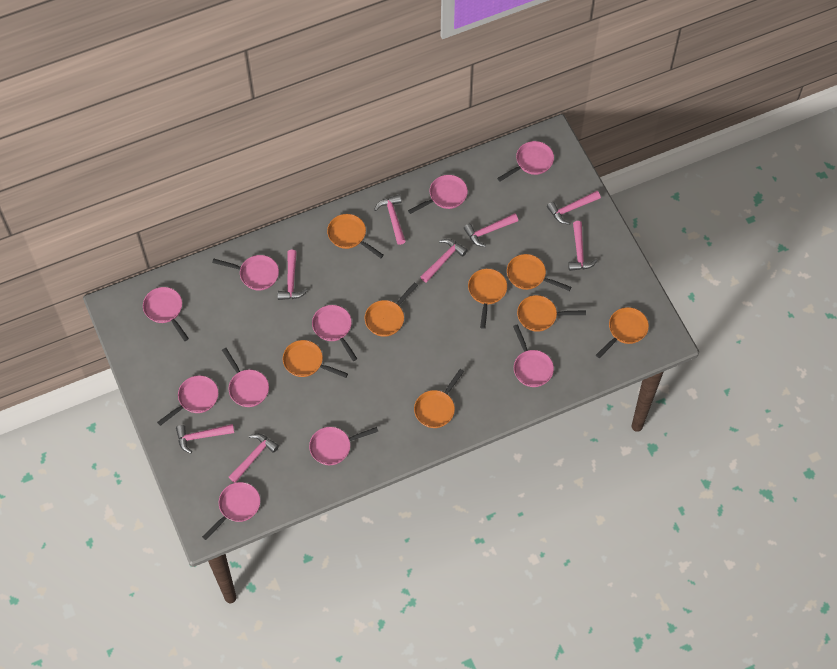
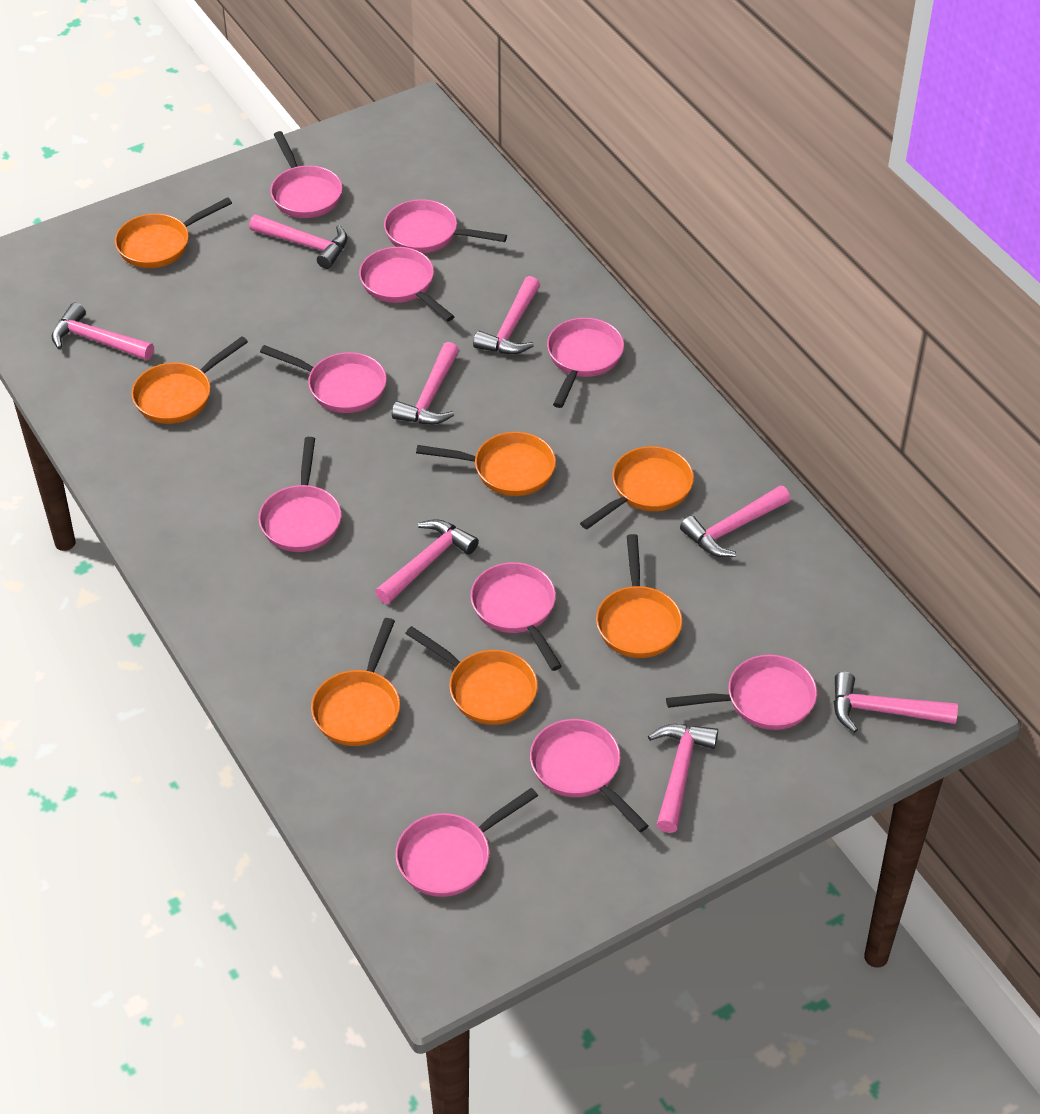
orange pan: 8 -> 7

